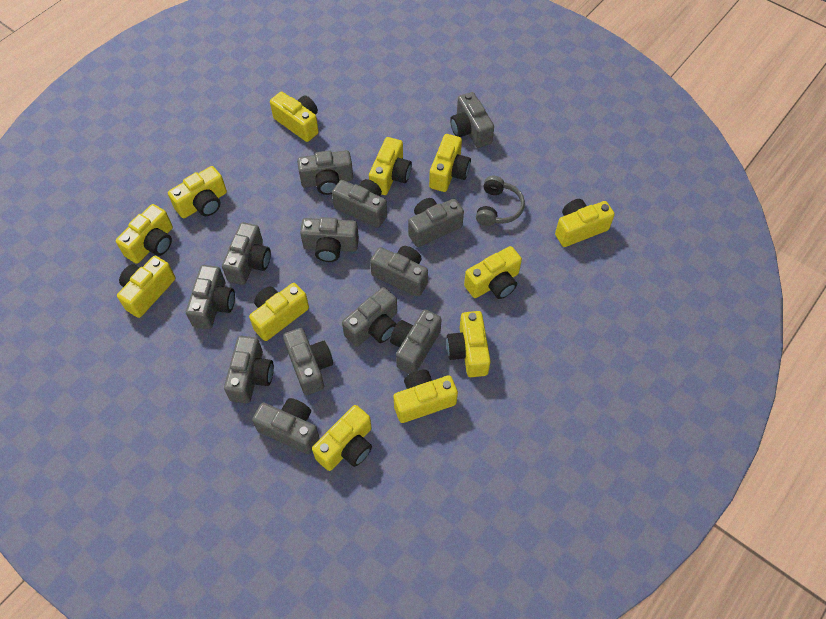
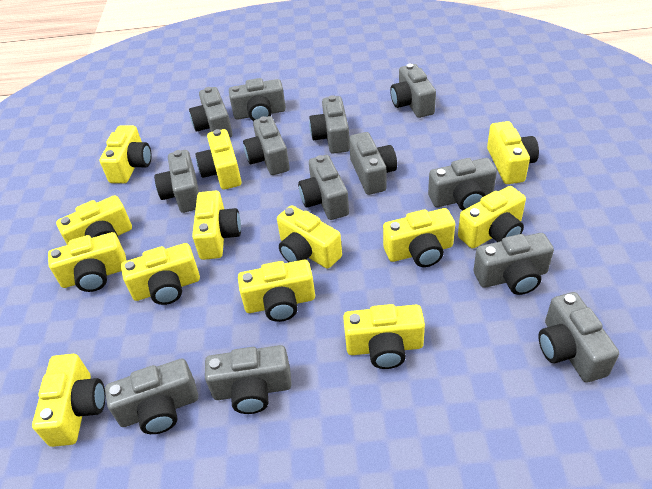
grey headphones: 1 -> 0
yellow camera: 12 -> 13

